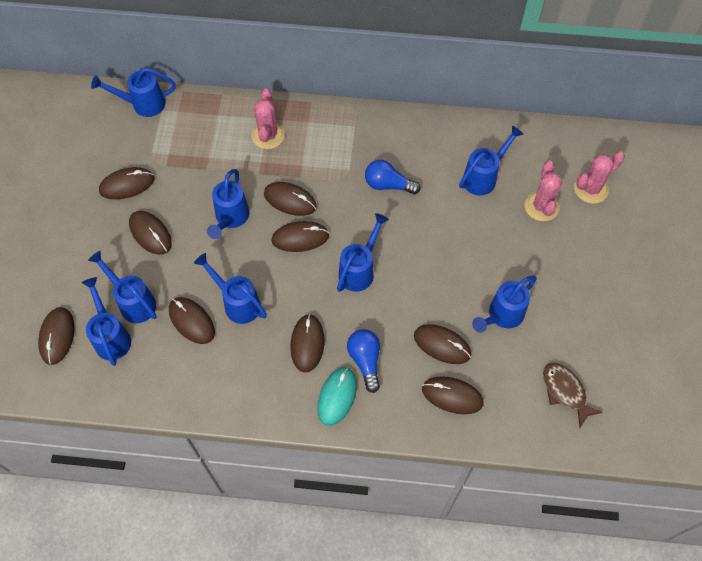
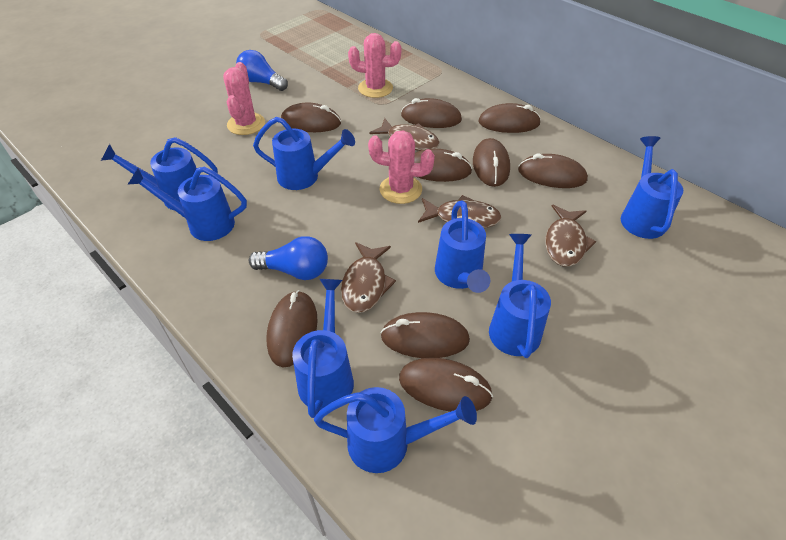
brown fish: 1 -> 4
turquoise mouse: 1 -> 0

